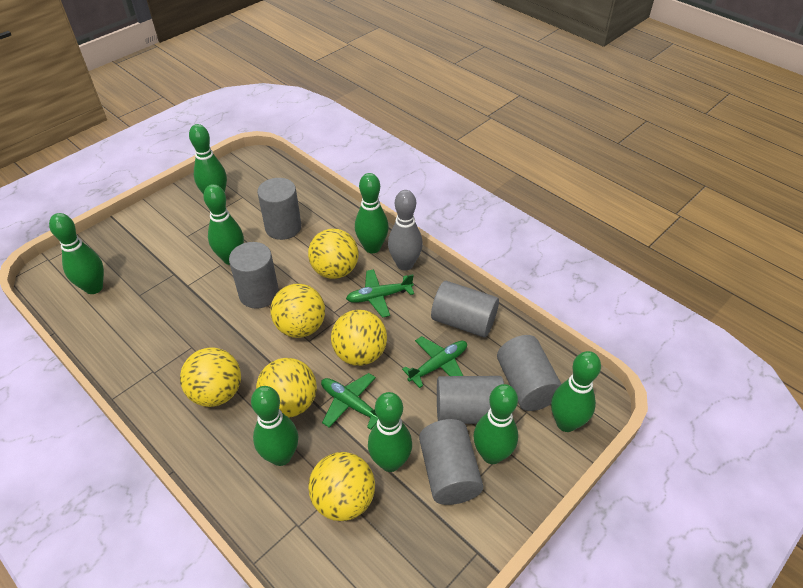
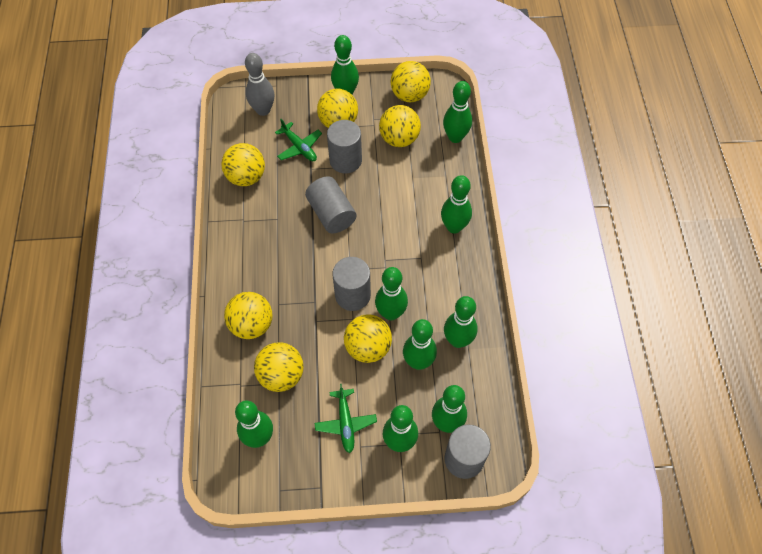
green bowling pin: 8 -> 9
green plane: 3 -> 2
grey cylinder: 6 -> 4
yellow ball: 6 -> 7

